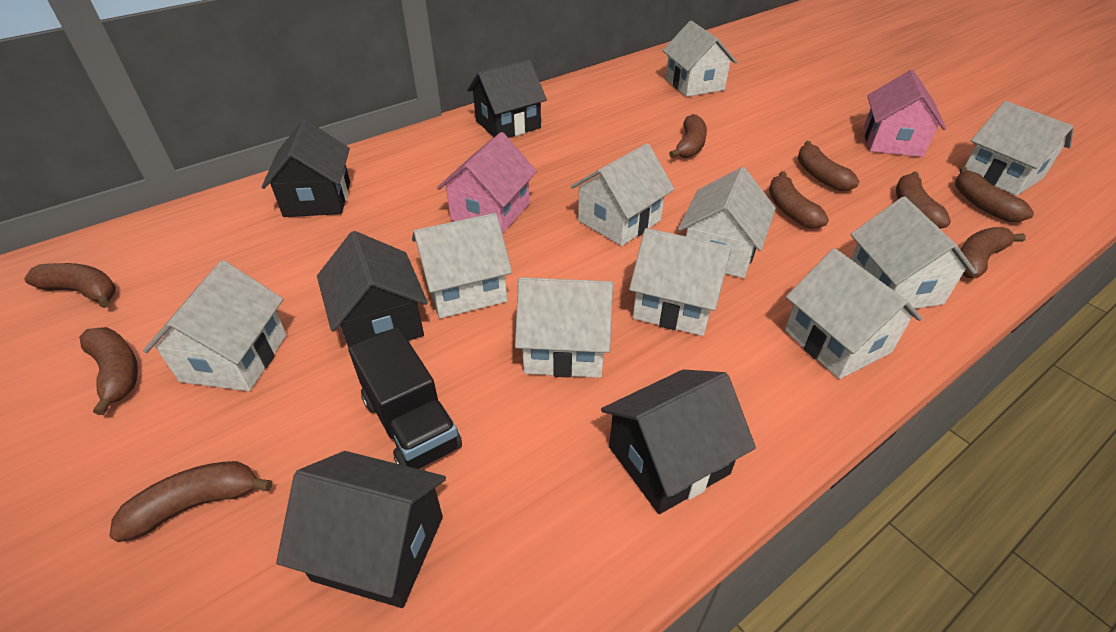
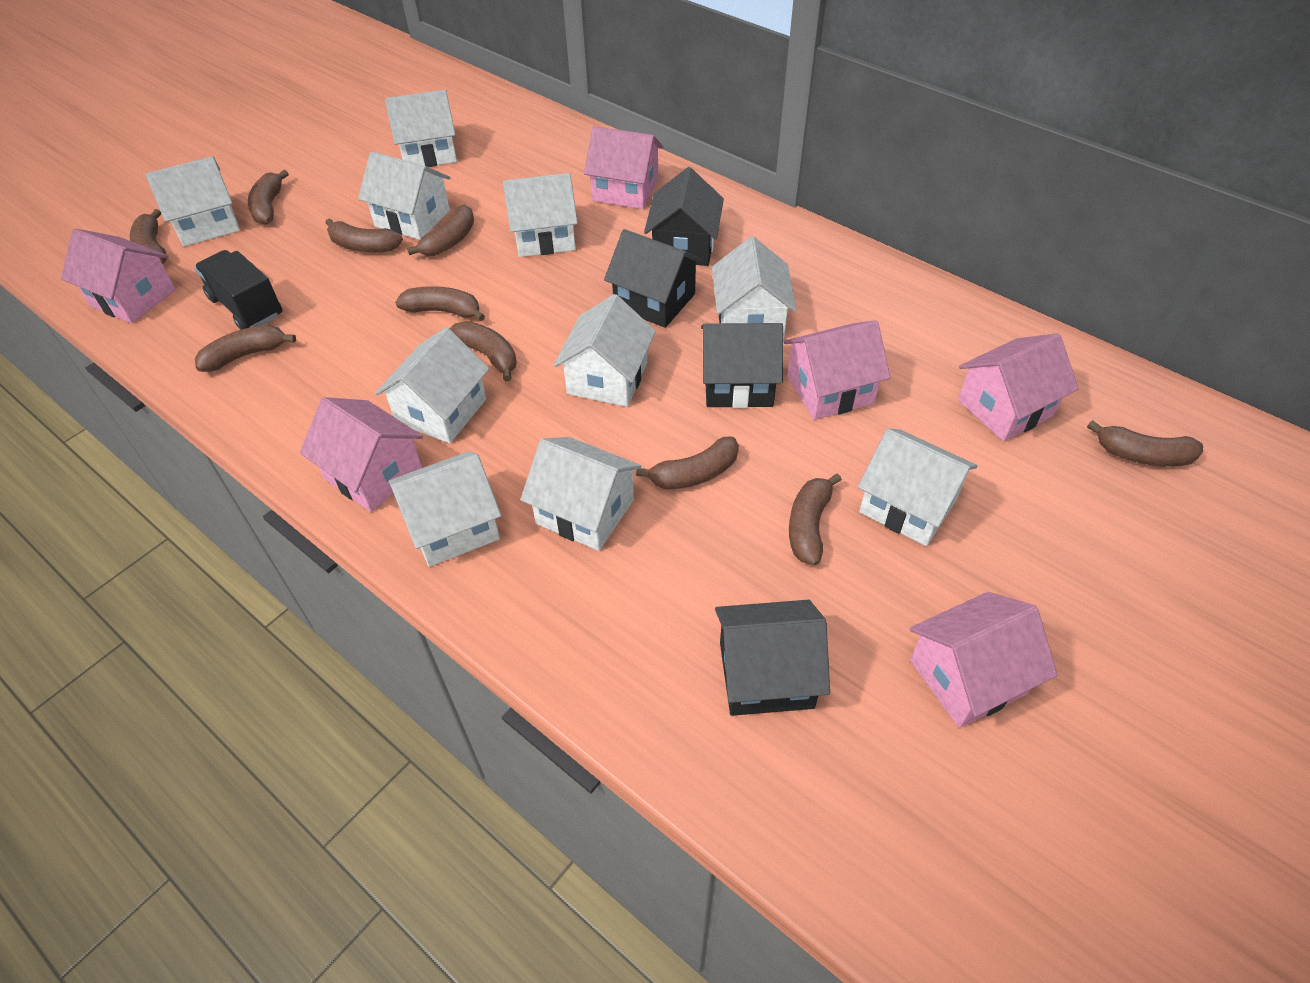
black house: 5 -> 4
brown banana: 9 -> 10
pink house: 2 -> 6

